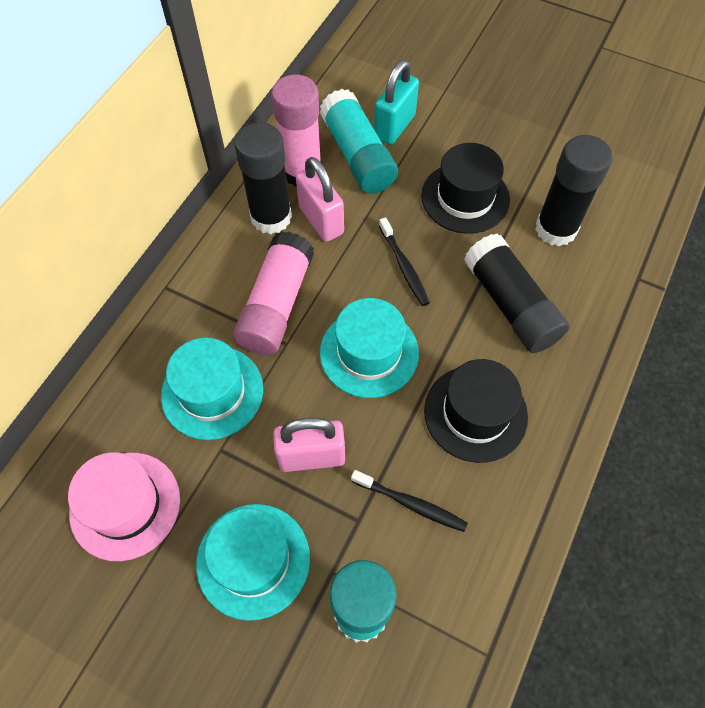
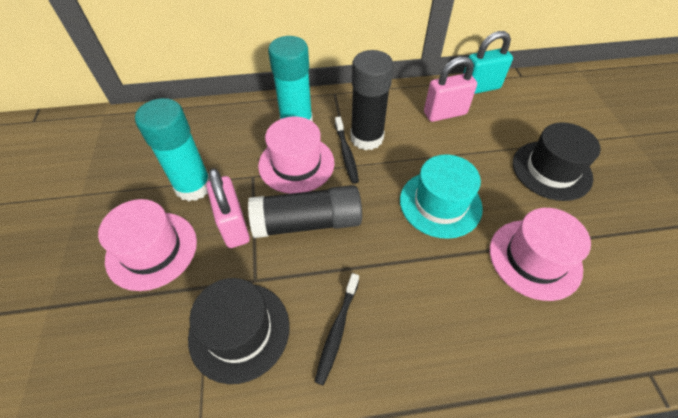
black glue stick: 3 -> 2
pink glue stick: 2 -> 0
pink hat: 1 -> 3
turquoise hat: 3 -> 1

